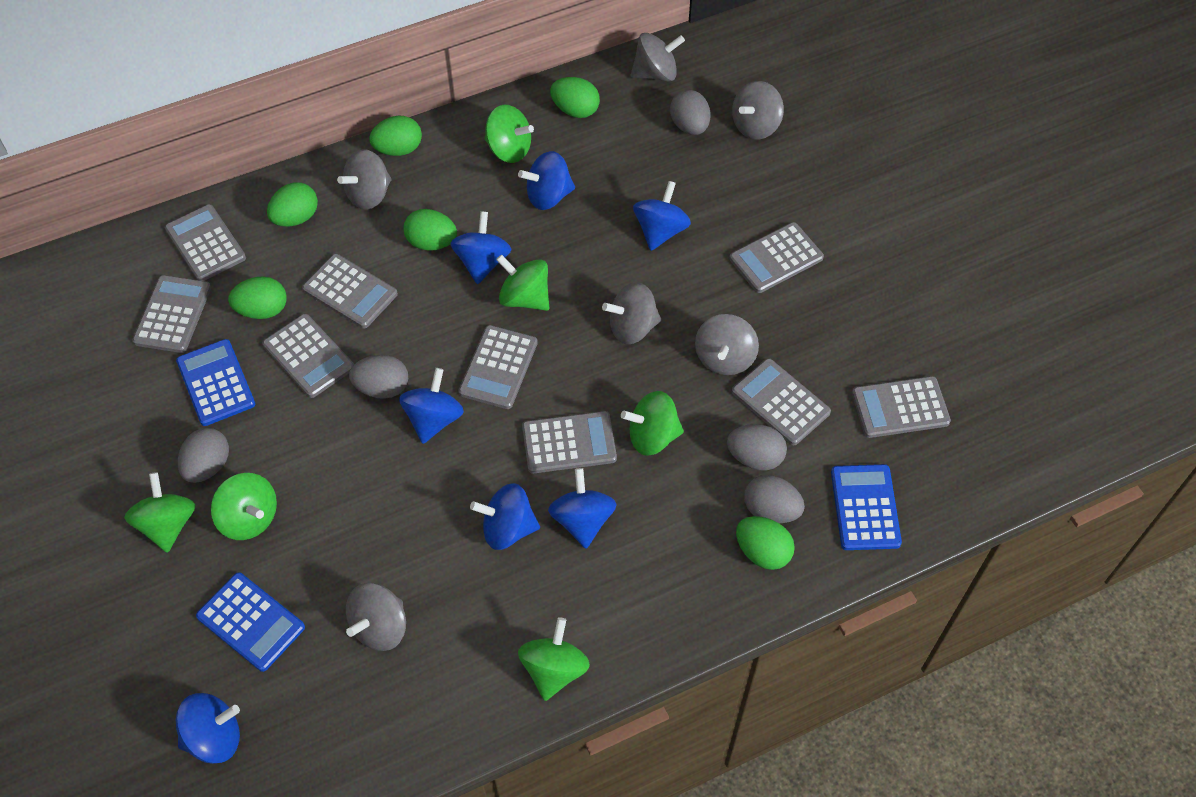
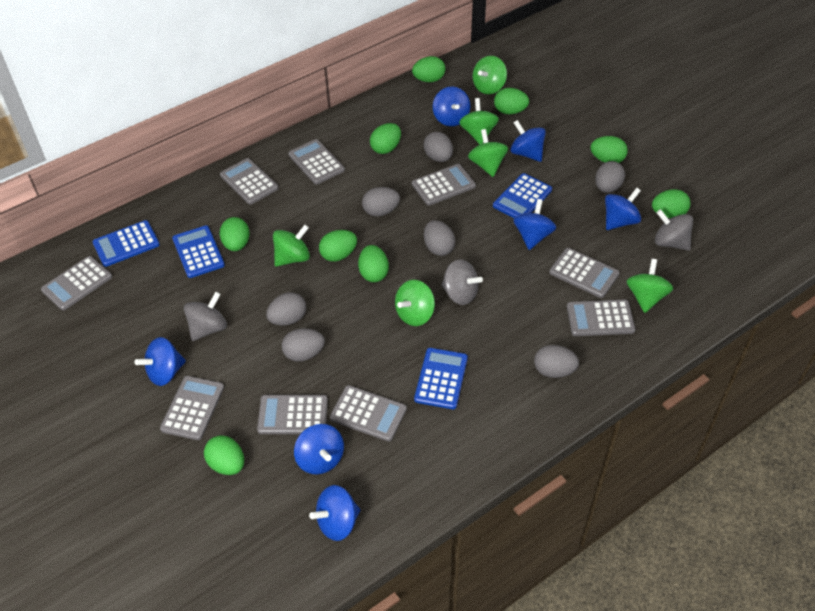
blue calculator: 3 -> 4
green egg: 6 -> 9
grey egg: 5 -> 7
grey spinning top: 6 -> 3

